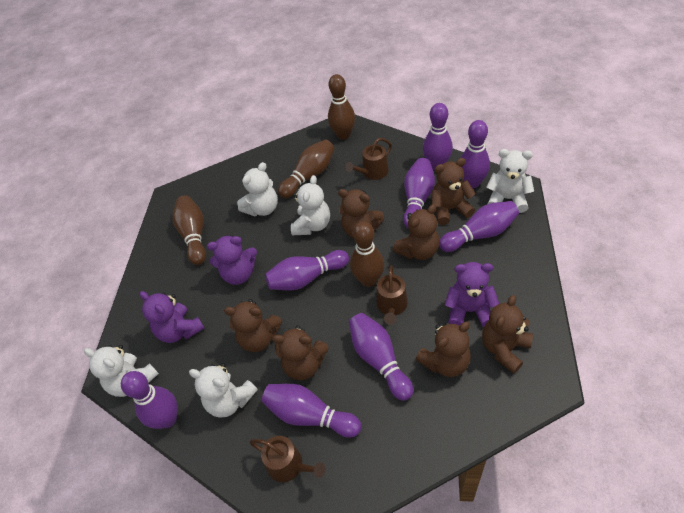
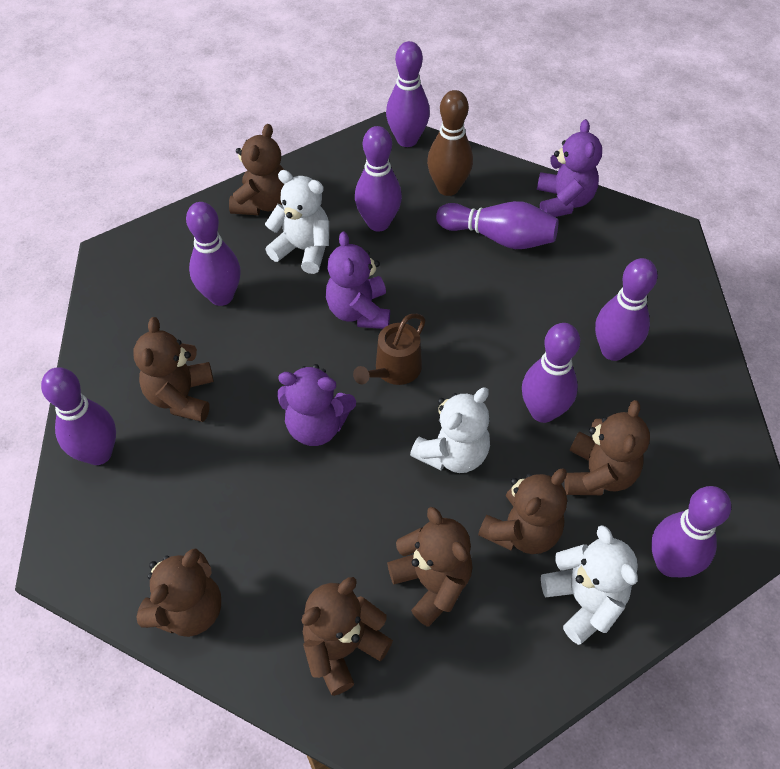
brown bowling pin: 4 -> 1
brown watering can: 3 -> 1
white teddy bear: 5 -> 3

